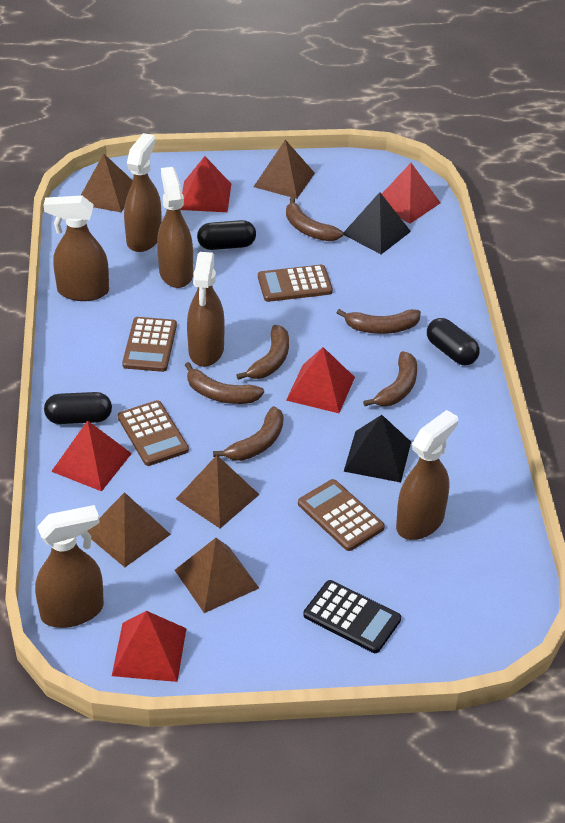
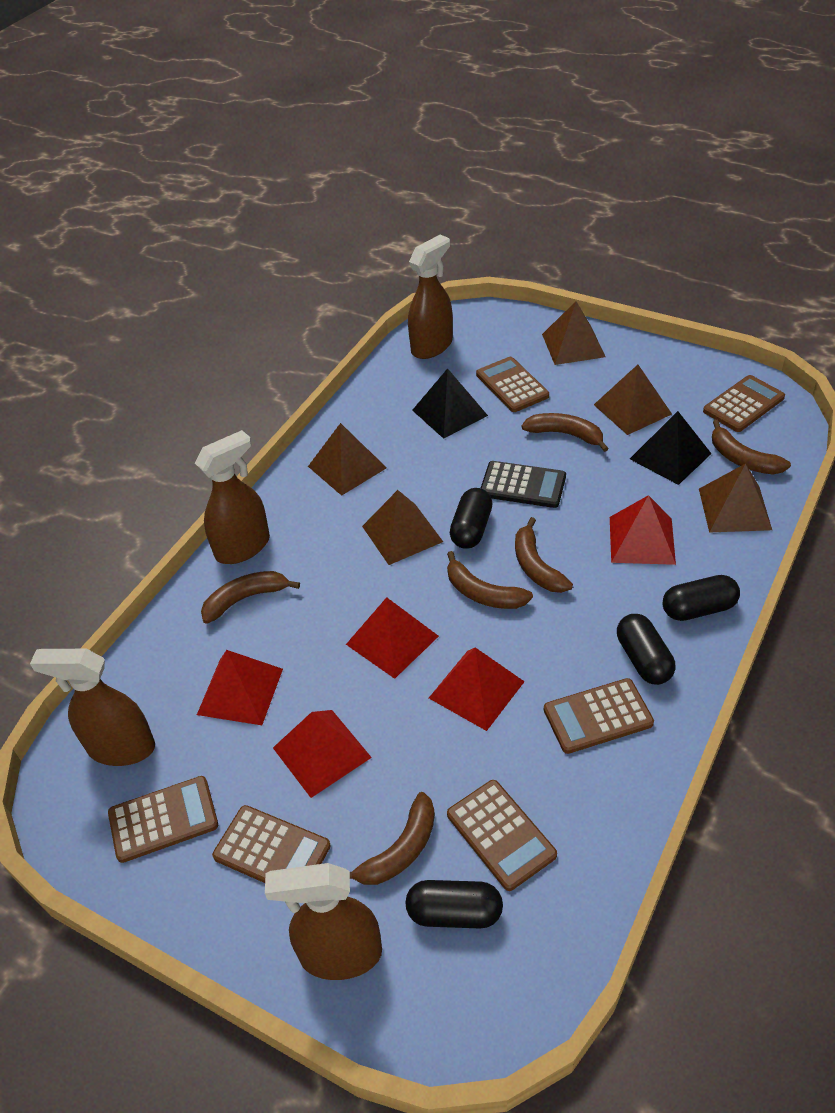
black capsule: 3 -> 4
brown calculator: 4 -> 6
brown spray bottle: 6 -> 4

